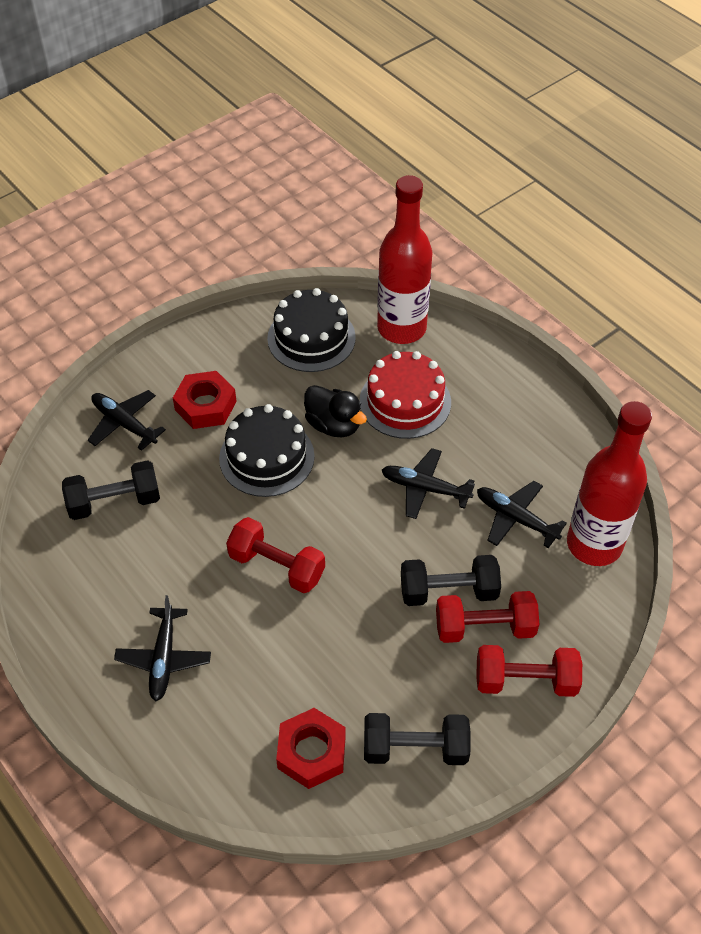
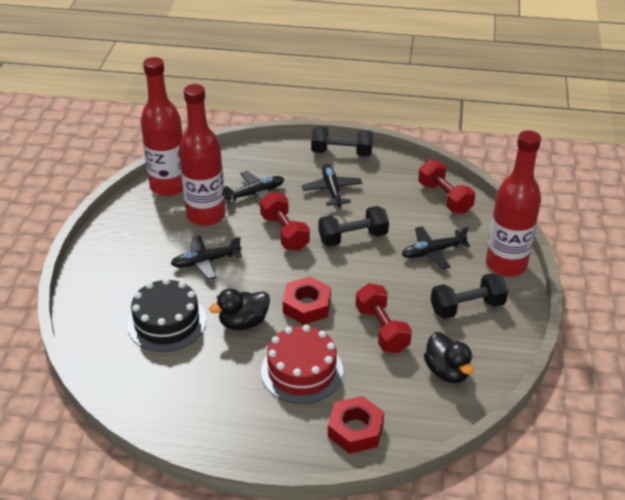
black cake: 2 -> 1
black duck: 1 -> 2
red bottle: 2 -> 3

